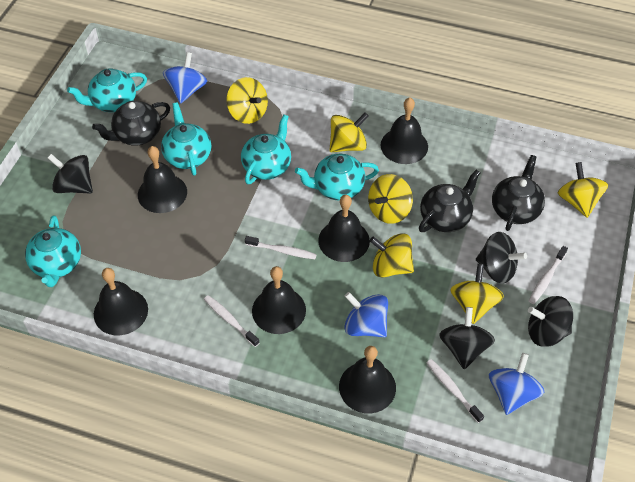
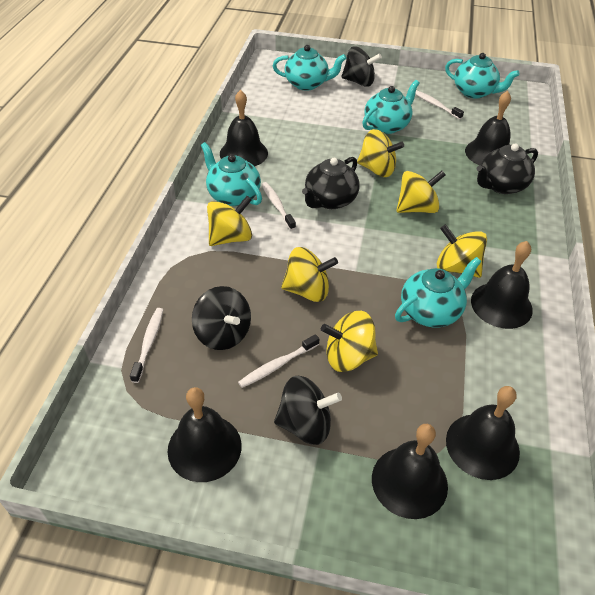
black spinning top: 4 -> 3
black teapot: 3 -> 2
blue spinning top: 3 -> 0

